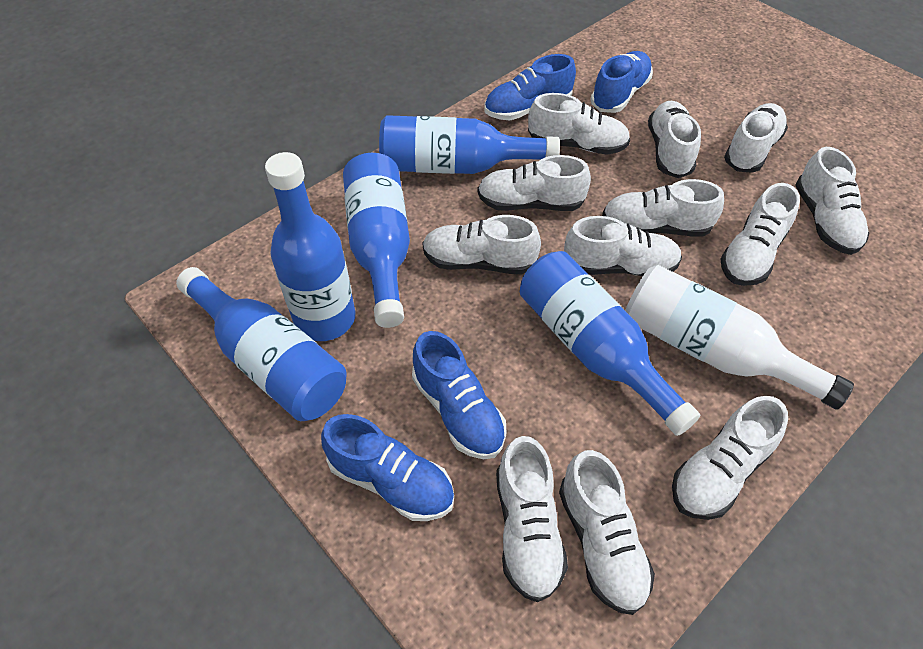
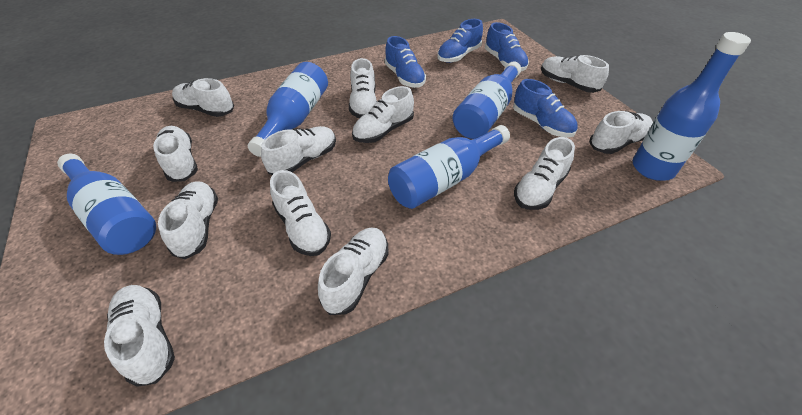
white bottle: 1 -> 0

